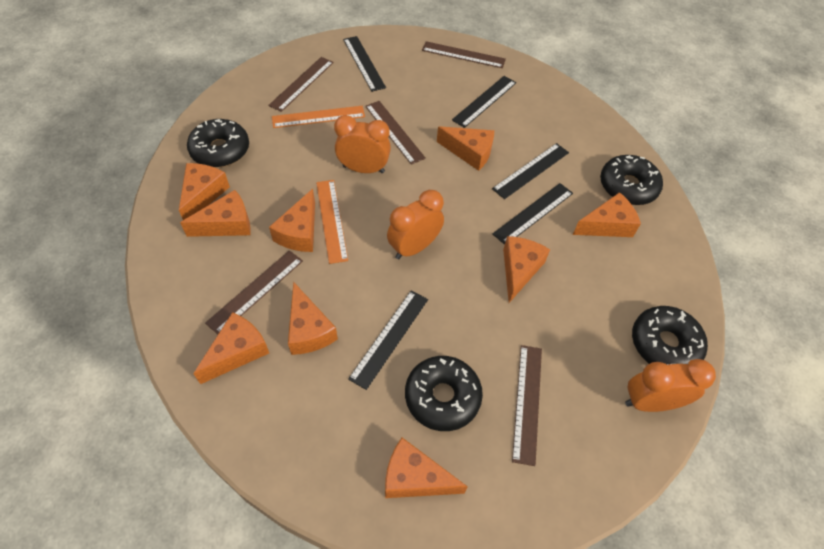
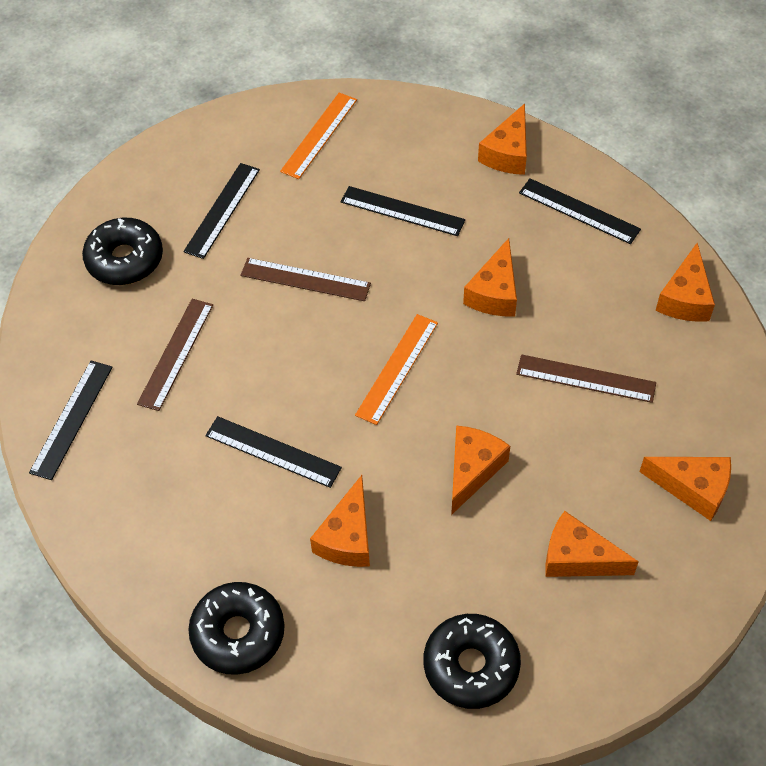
black donut: 4 -> 3
brown ruler: 5 -> 3
orange cheese: 9 -> 7
orange clock: 3 -> 0

